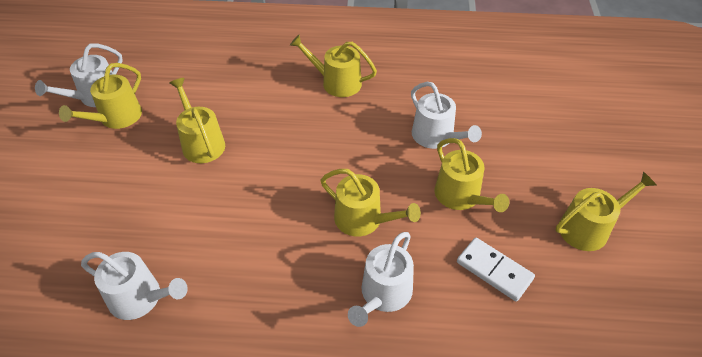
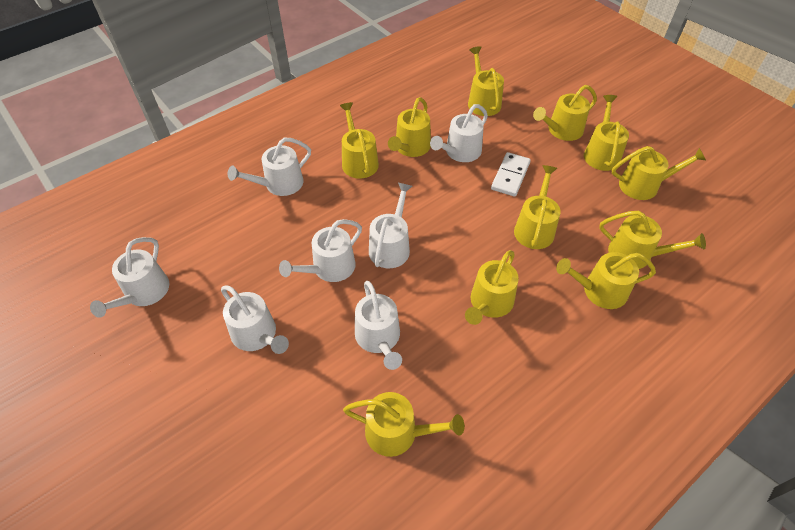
white watering can: 4 -> 7
yellow watering can: 6 -> 11

